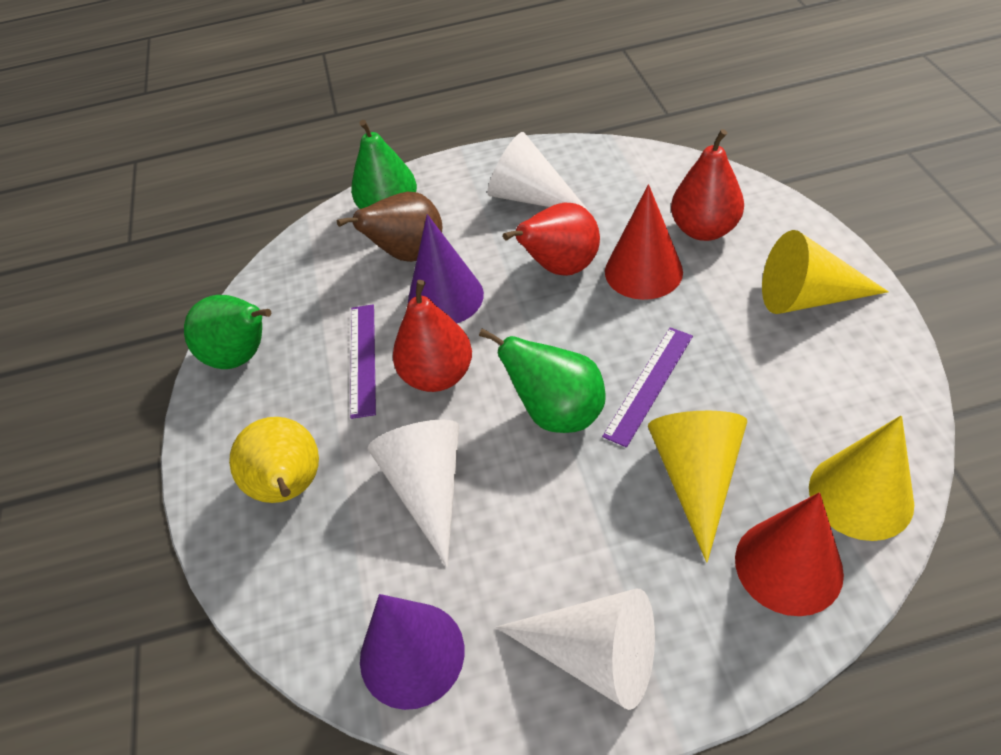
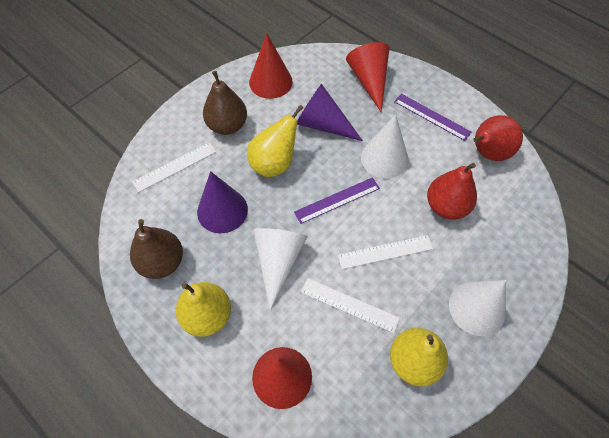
brown pear: 1 -> 2
green pear: 3 -> 0
red cone: 2 -> 3
red pear: 3 -> 2
white ruler: 0 -> 3
yellow cone: 3 -> 0
yellow pear: 1 -> 3

